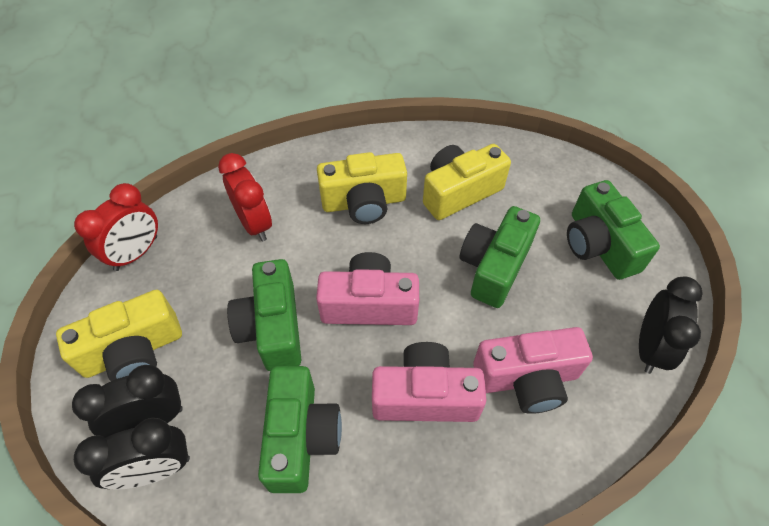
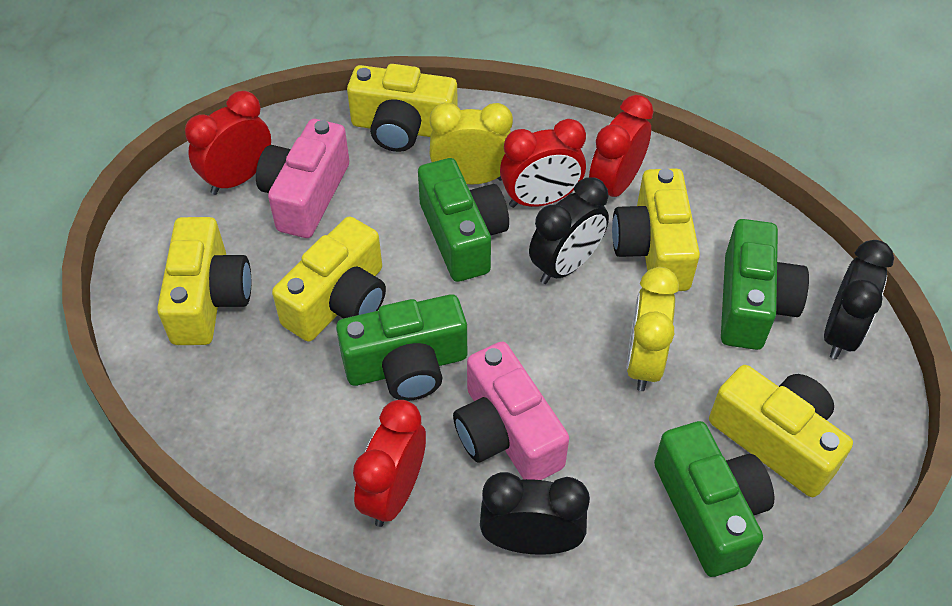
pink camera: 3 -> 2
red clock: 2 -> 4
yellow camera: 3 -> 5
yellow clock: 0 -> 2

